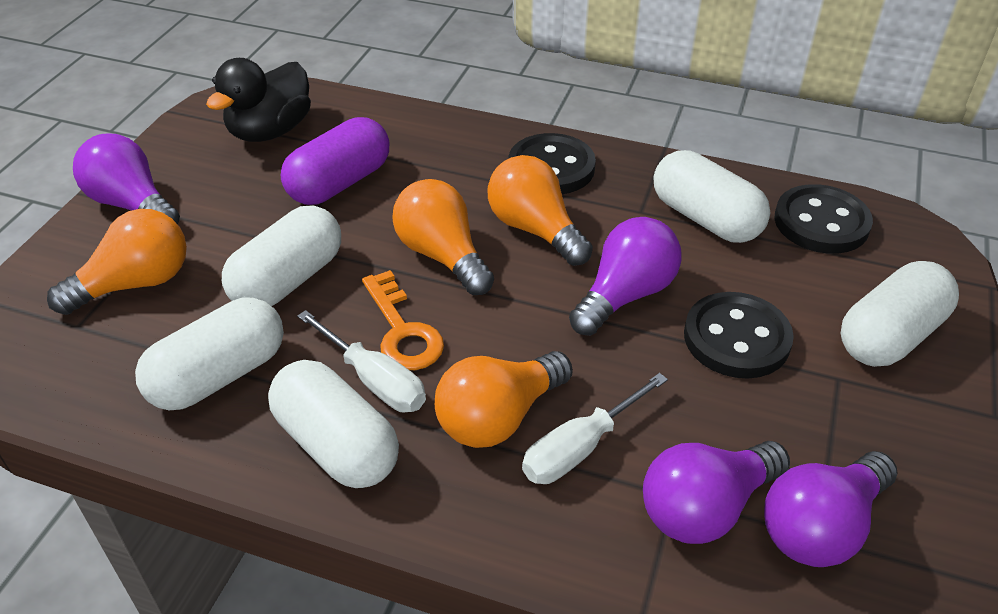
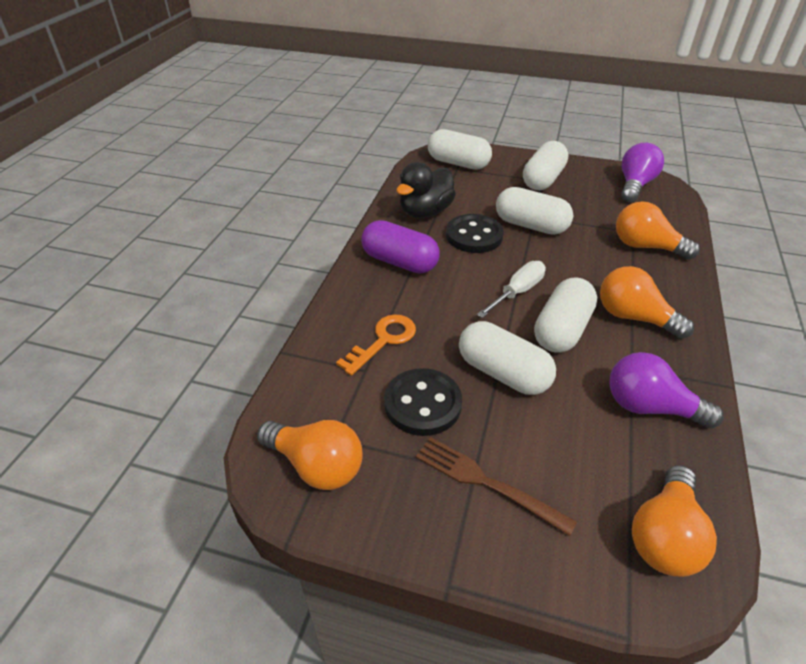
black button: 3 -> 2
brown fork: 0 -> 1
purple light bulb: 4 -> 2
white screwdriver: 2 -> 1

